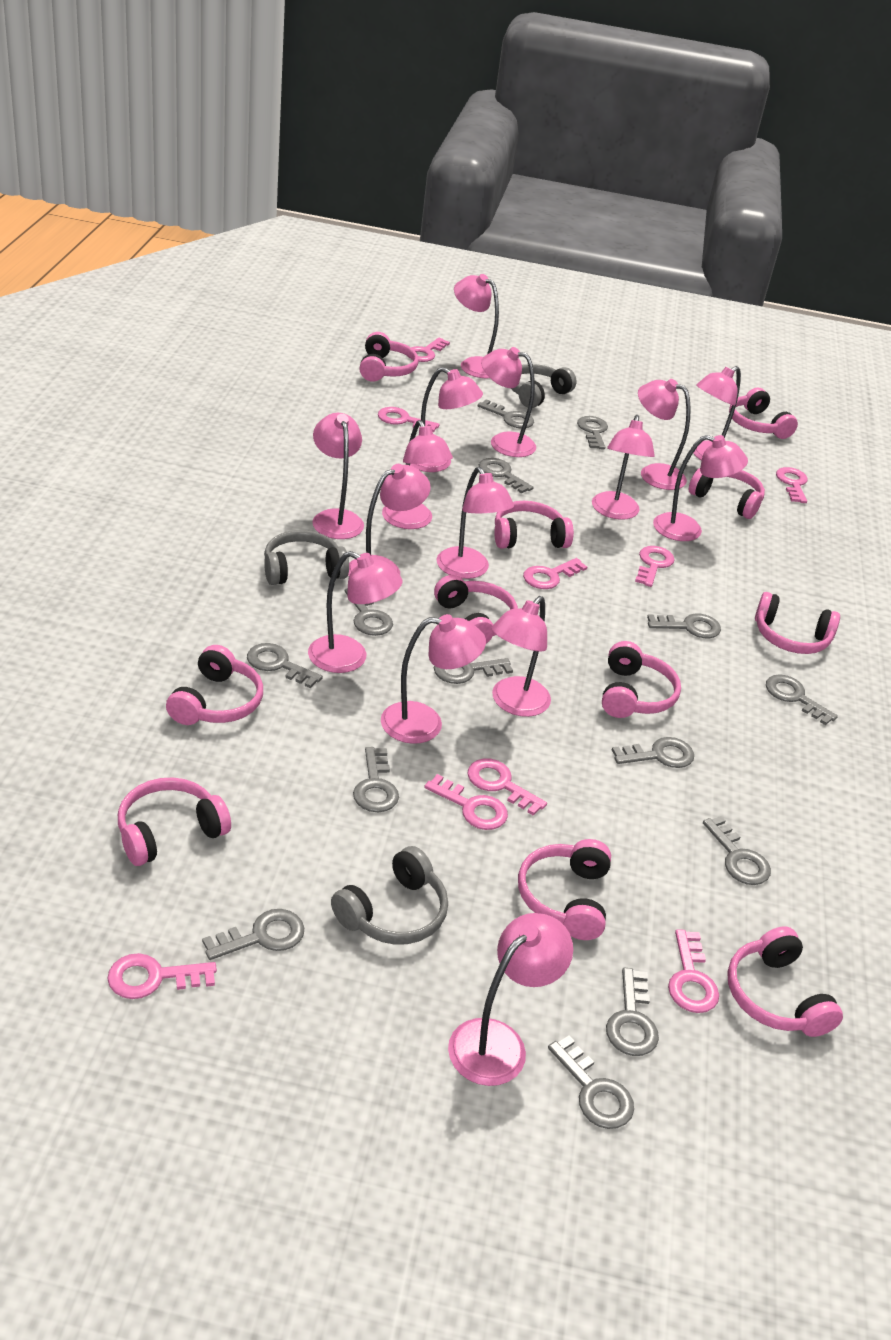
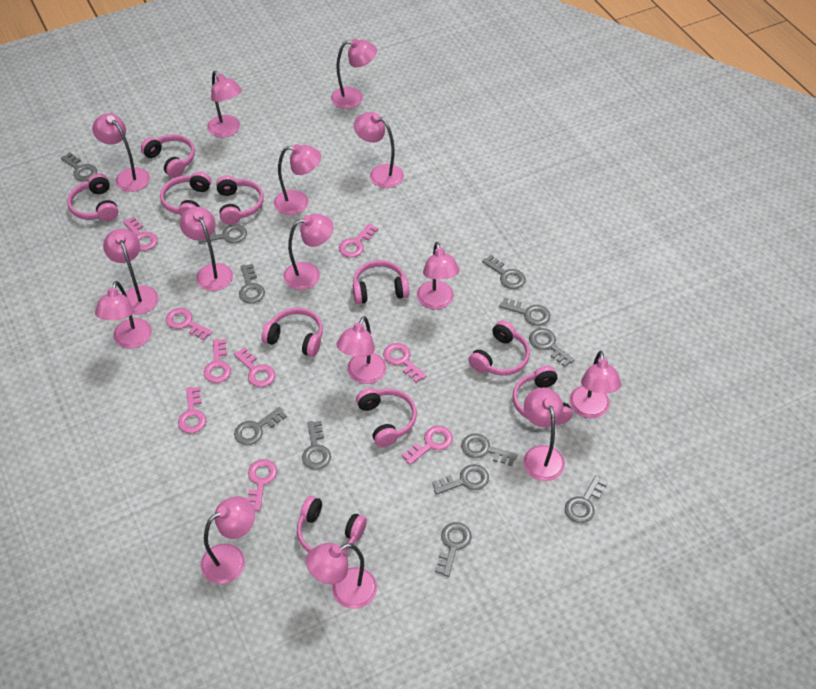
grey headphones: 3 -> 0
grey key: 14 -> 12
pink headphones: 11 -> 10

